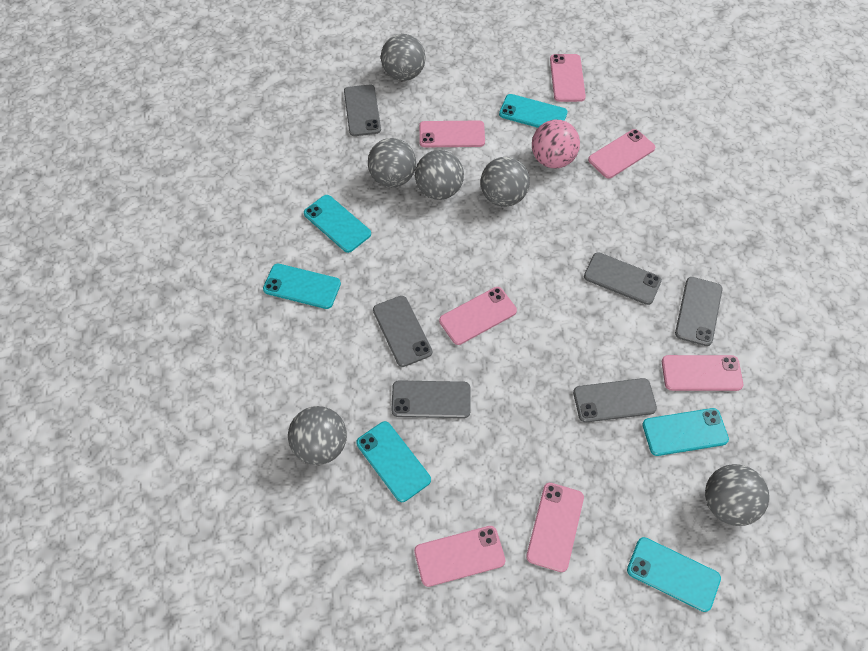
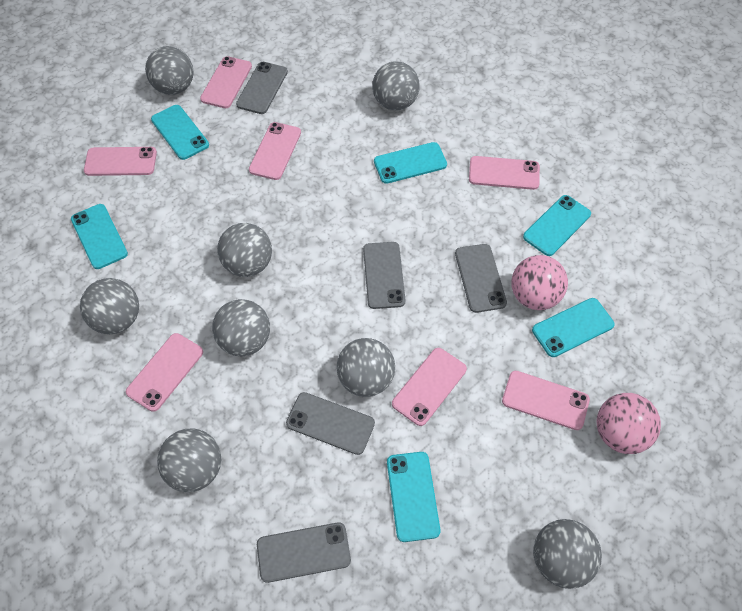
grey ball: 6 -> 8
grey phone: 6 -> 5
pink ball: 1 -> 2

